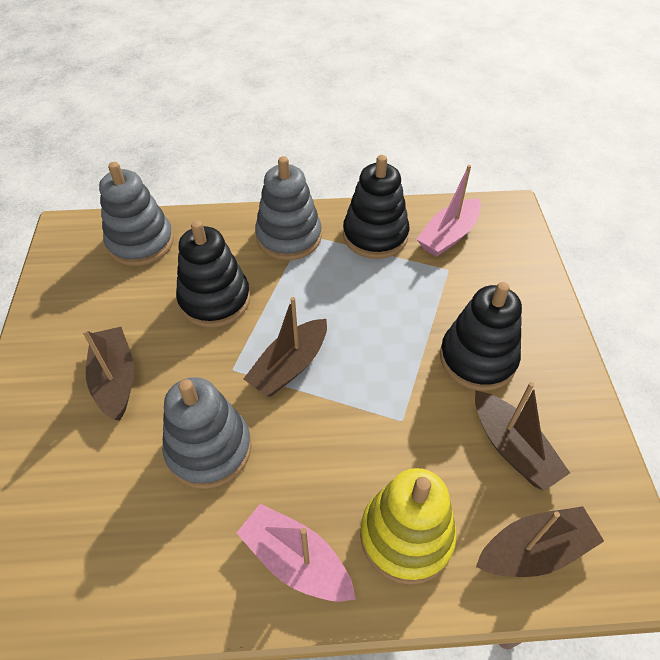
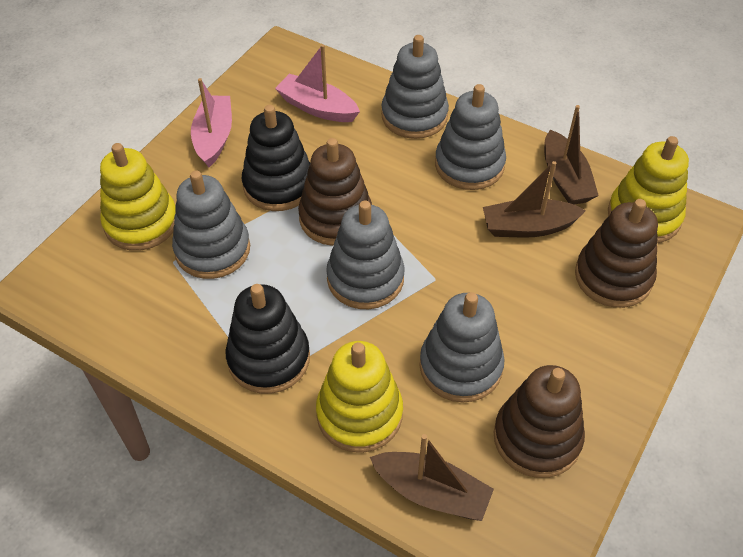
black stacking toy: 3 -> 2
brown boat: 4 -> 3
brown stacking toy: 0 -> 3
grey stacking toy: 3 -> 5
yellow stacking toy: 1 -> 3

